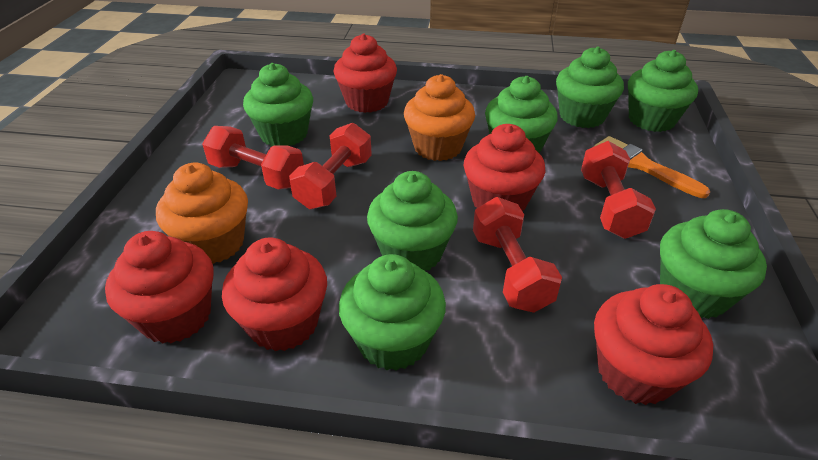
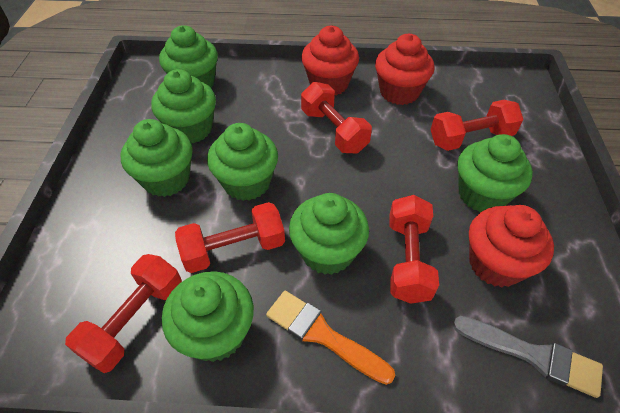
grey brush: 0 -> 1
orange cupcake: 2 -> 0
red cupcake: 5 -> 3
red dumbbell: 4 -> 5

